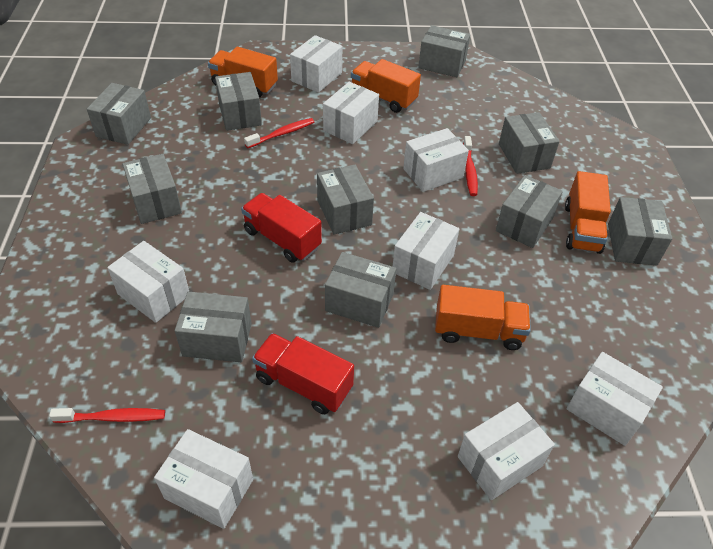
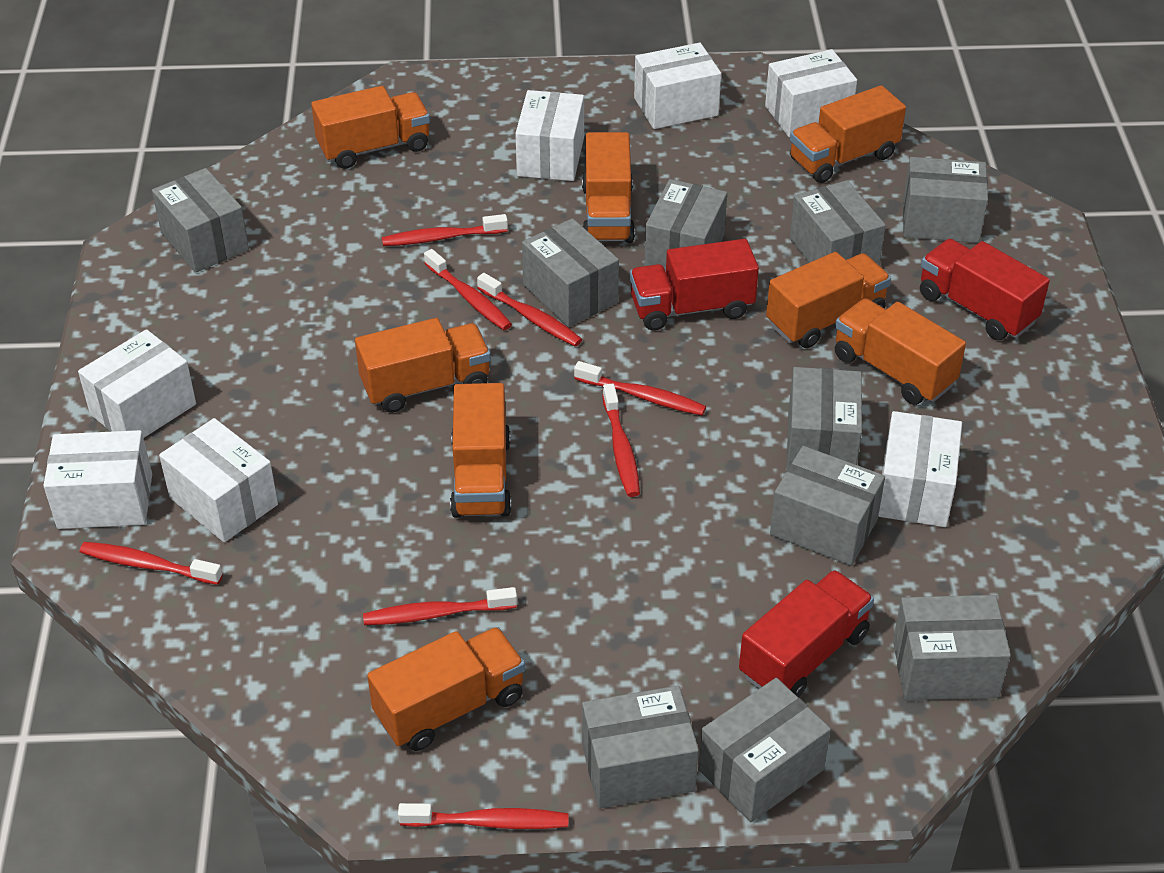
orange truck: 4 -> 8
red toothbrush: 3 -> 8
red truck: 2 -> 3
white box: 8 -> 7

